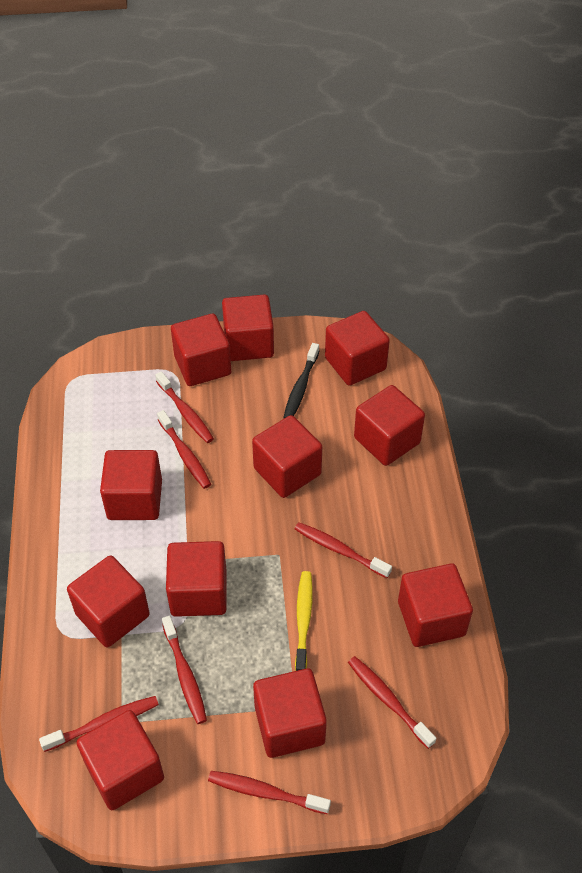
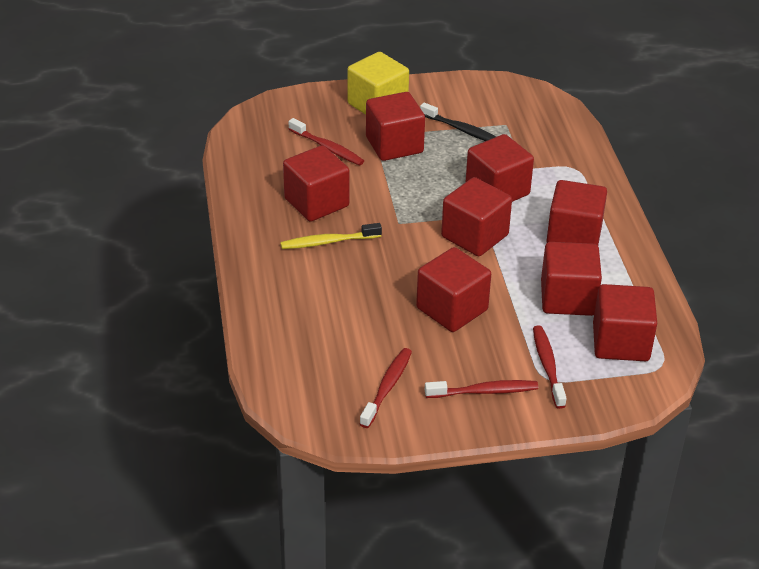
red cube: 11 -> 8
red toothbrush: 7 -> 4
yellow cube: 0 -> 1

